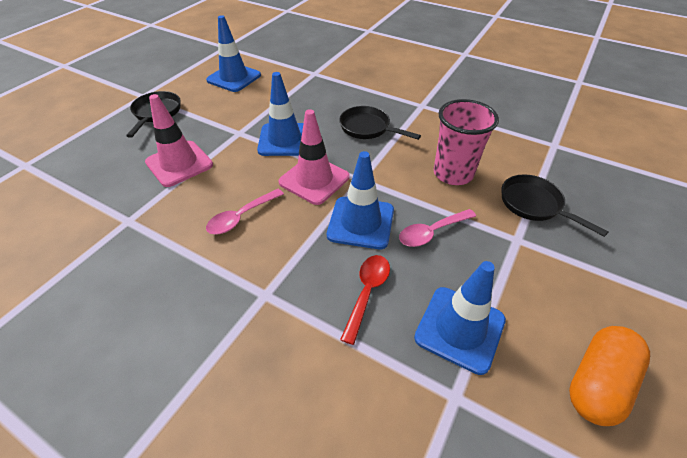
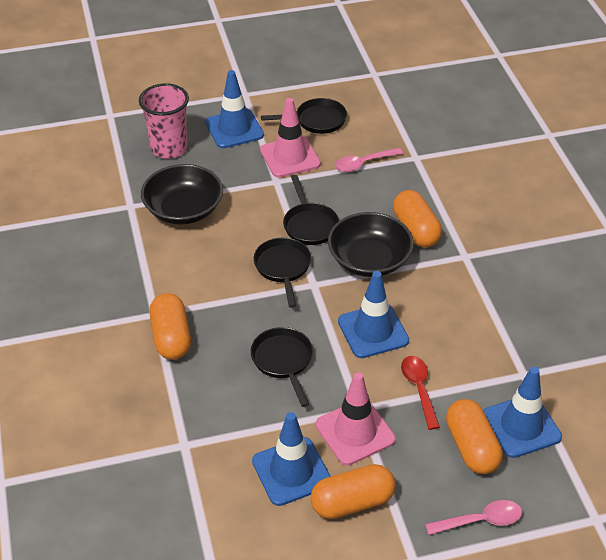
black bowl: 0 -> 2
black pan: 3 -> 4
orange capsule: 1 -> 4

